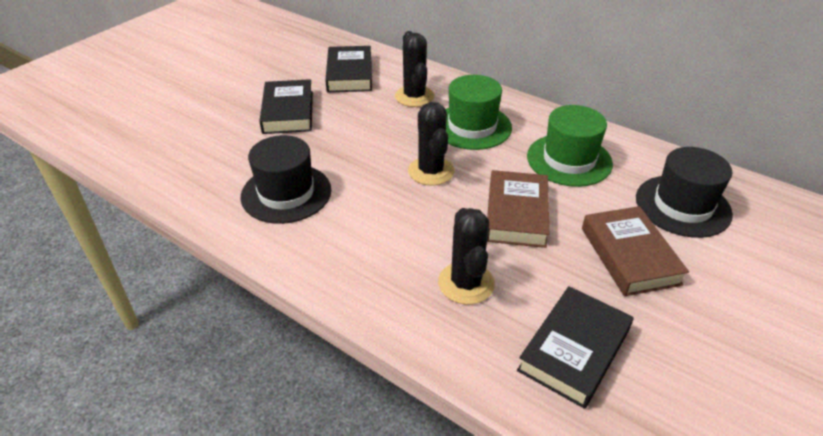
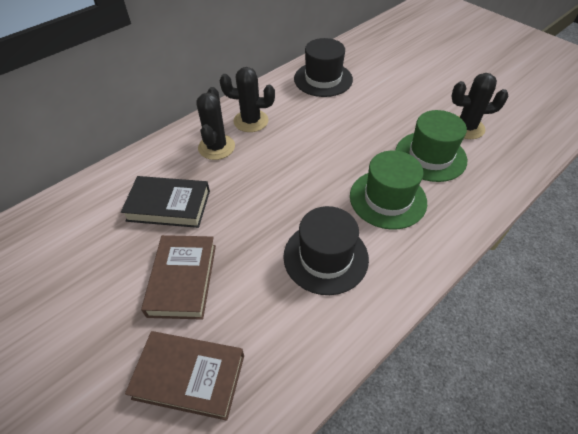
black book: 3 -> 1

